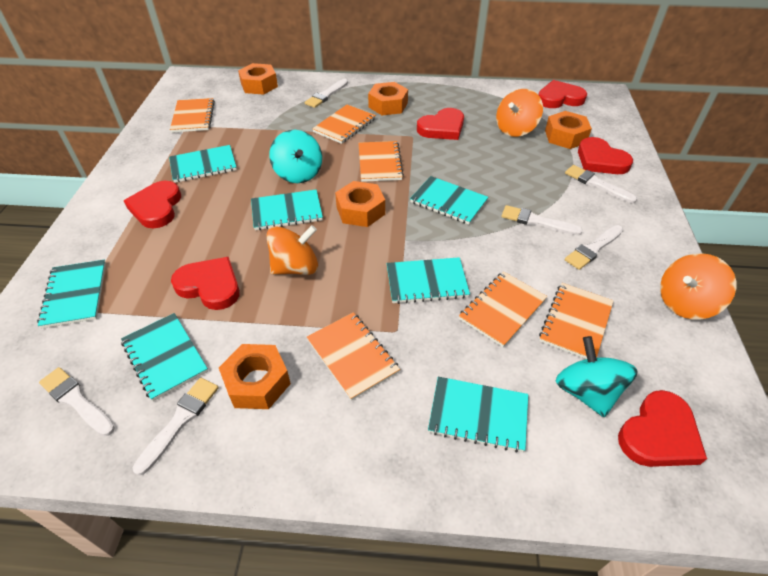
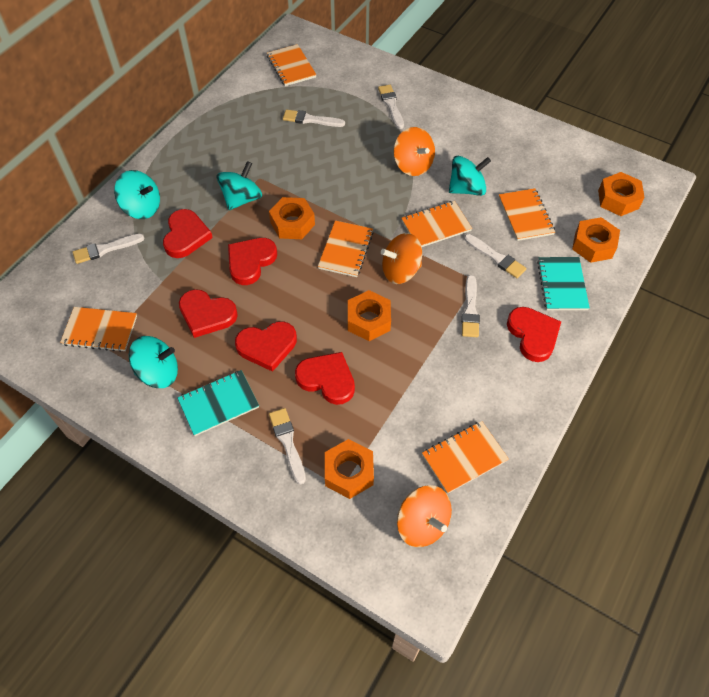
turquoise notebook: 7 -> 2
turquoise spinning top: 2 -> 4

